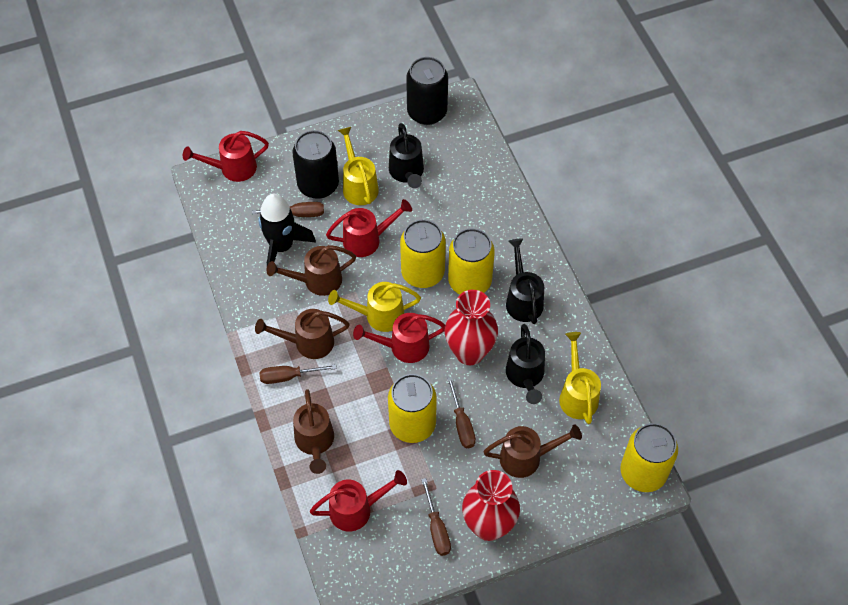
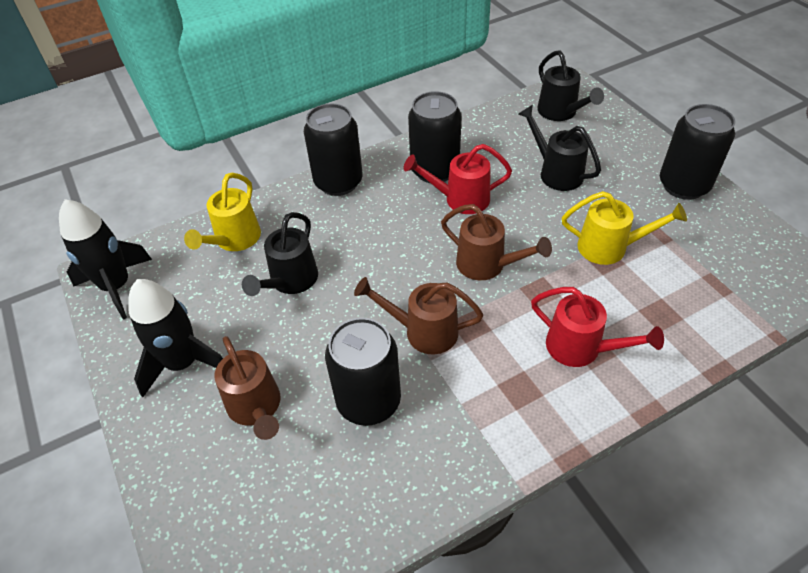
black can: 2 -> 4
black rocket: 1 -> 2
brown screwdriver: 4 -> 0
brown watering can: 4 -> 3
red vase: 2 -> 0
red watering can: 4 -> 2
yellow can: 4 -> 0
yellow watering can: 3 -> 2

